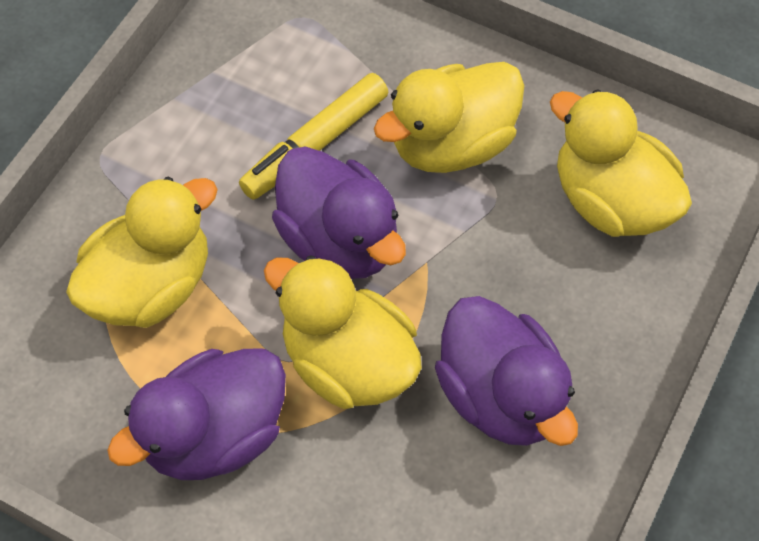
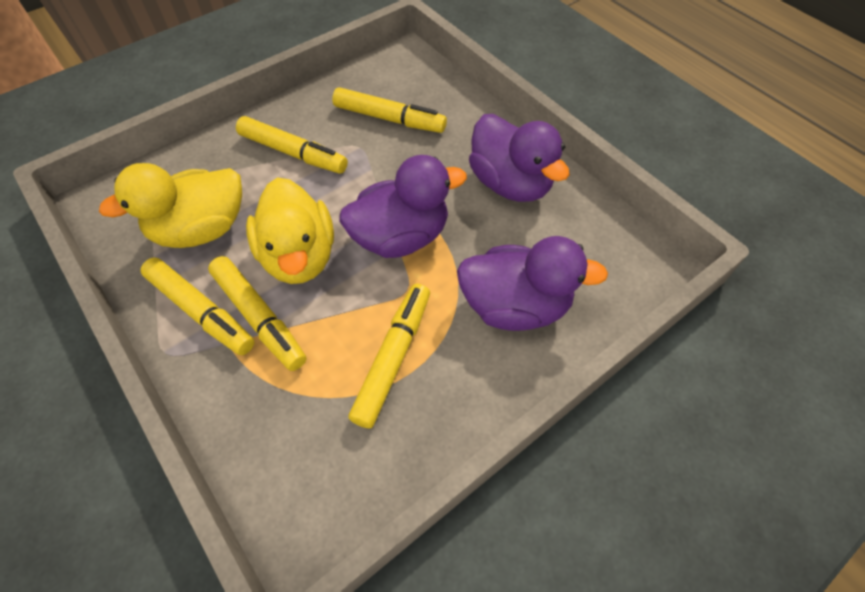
yellow duck: 4 -> 2
yellow marker: 1 -> 5

